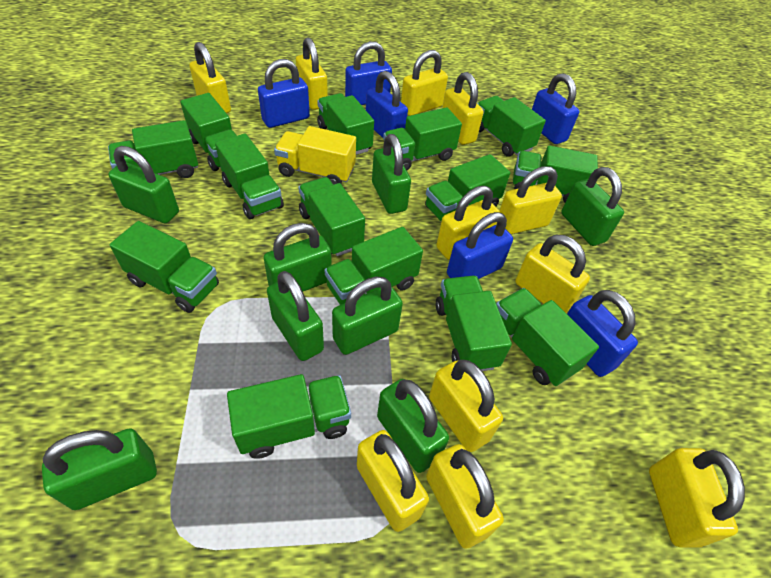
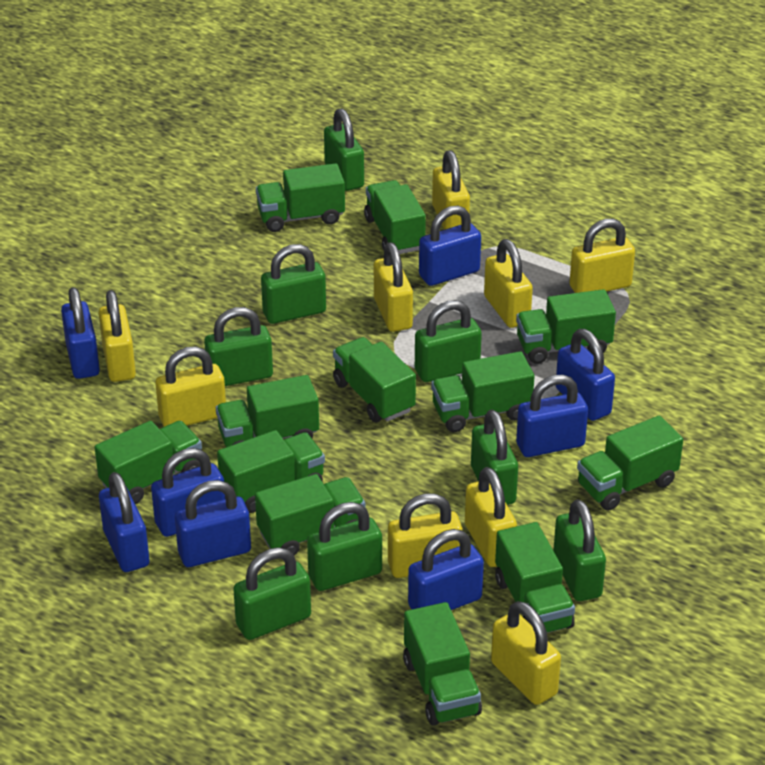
blue padlock: 6 -> 8
green truck: 14 -> 12
yellow padlock: 11 -> 9
yellow truck: 1 -> 0

